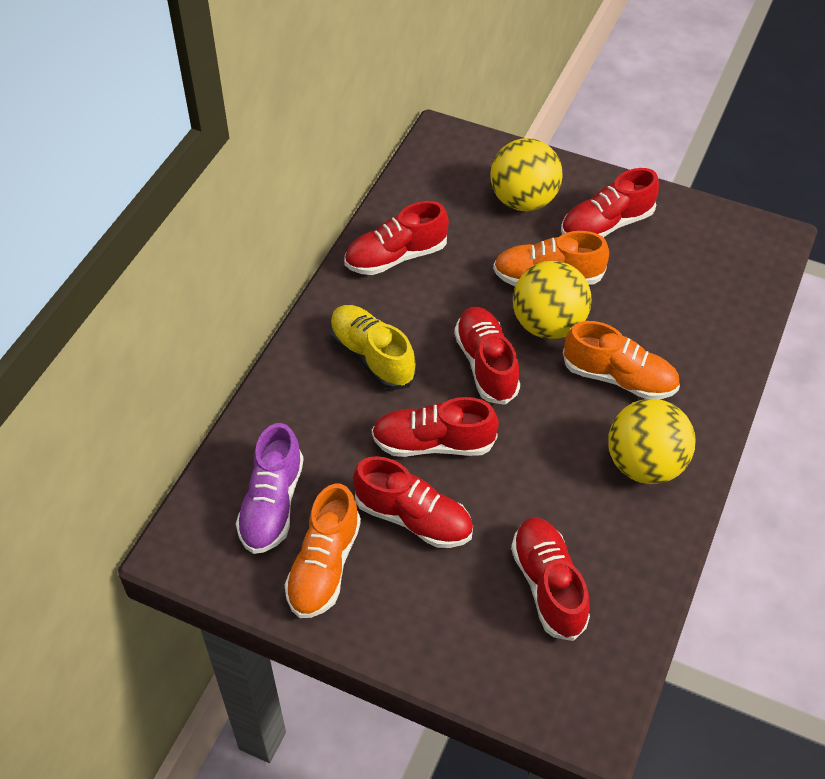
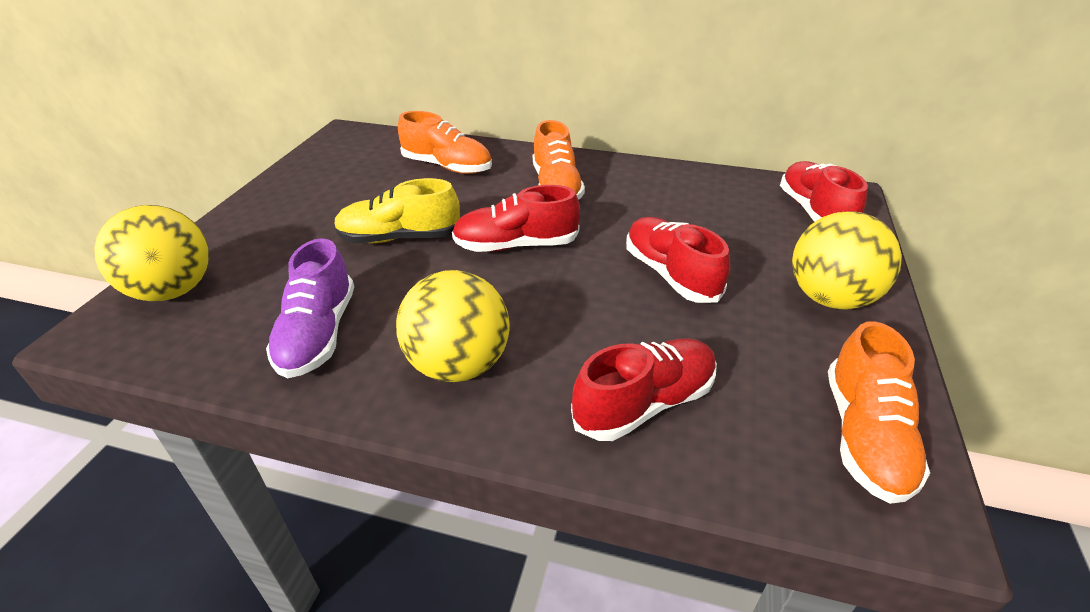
red shoe: 6 -> 4

